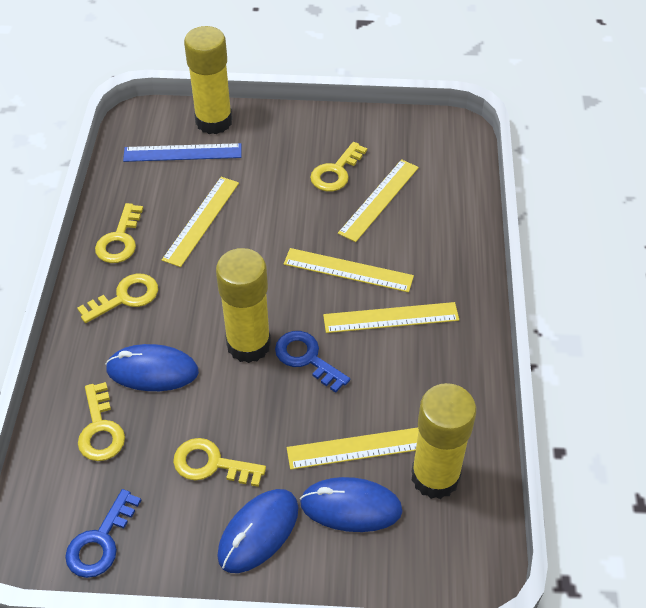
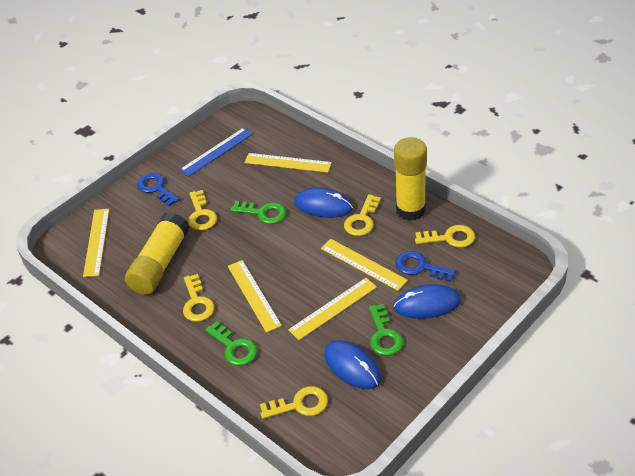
green key: 0 -> 3
yellow glue stick: 3 -> 2

